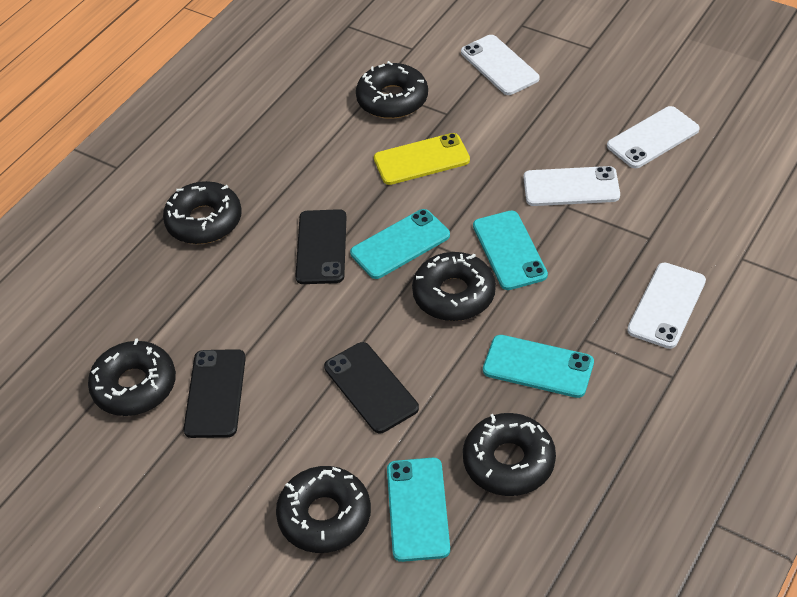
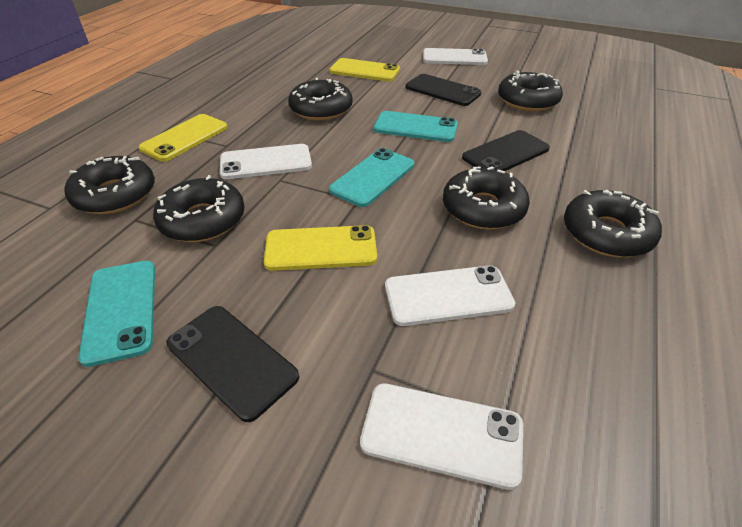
turquoise phone: 4 -> 3
yellow phone: 1 -> 3

